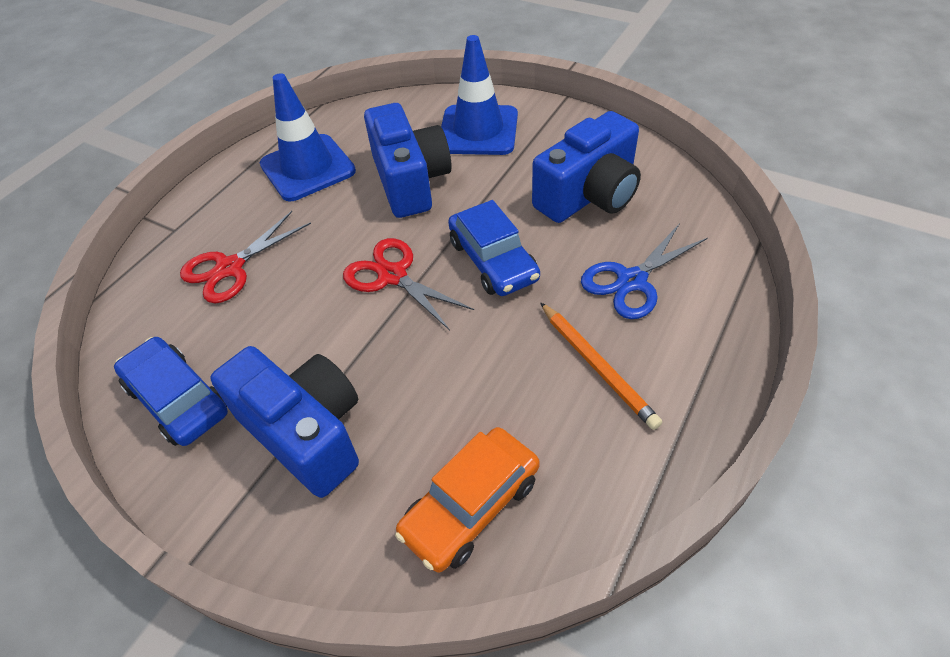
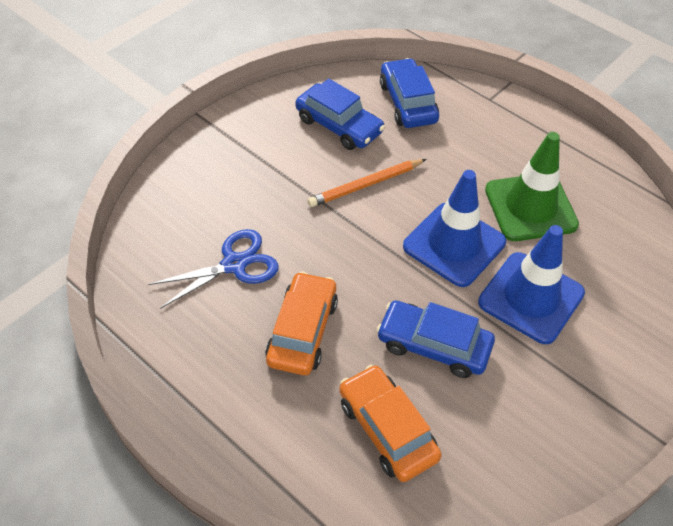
blue camera: 3 -> 0
blue car: 2 -> 3
green traffic cone: 0 -> 1
orange car: 1 -> 2
red scissors: 2 -> 0

